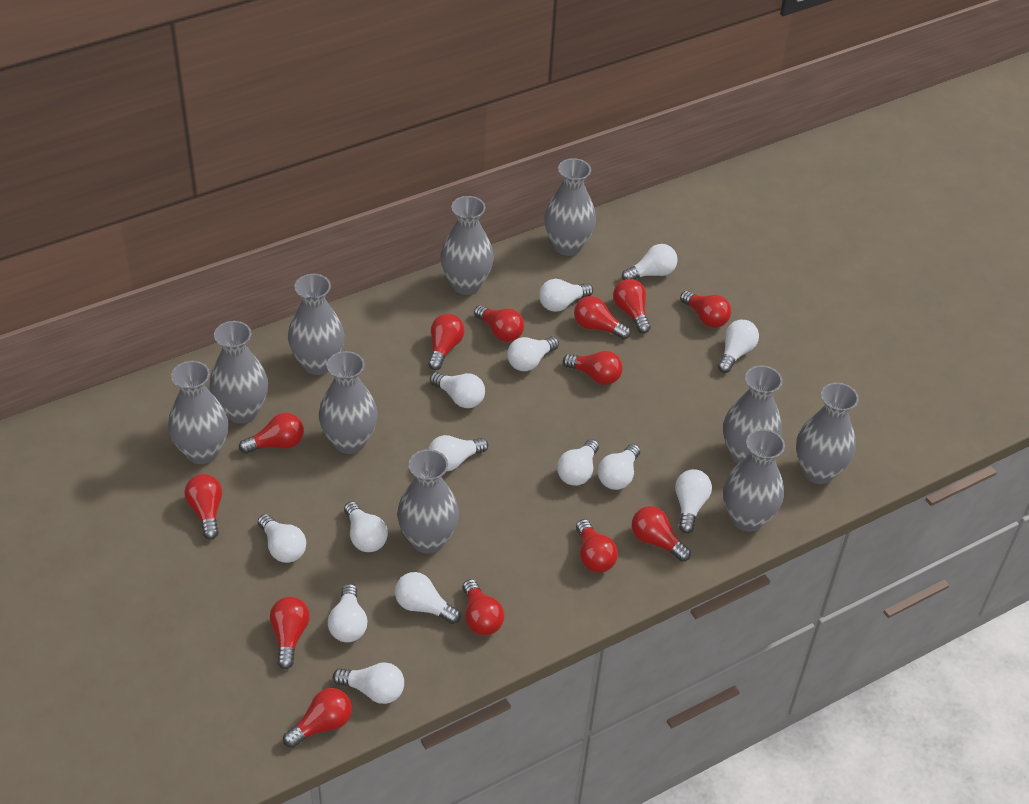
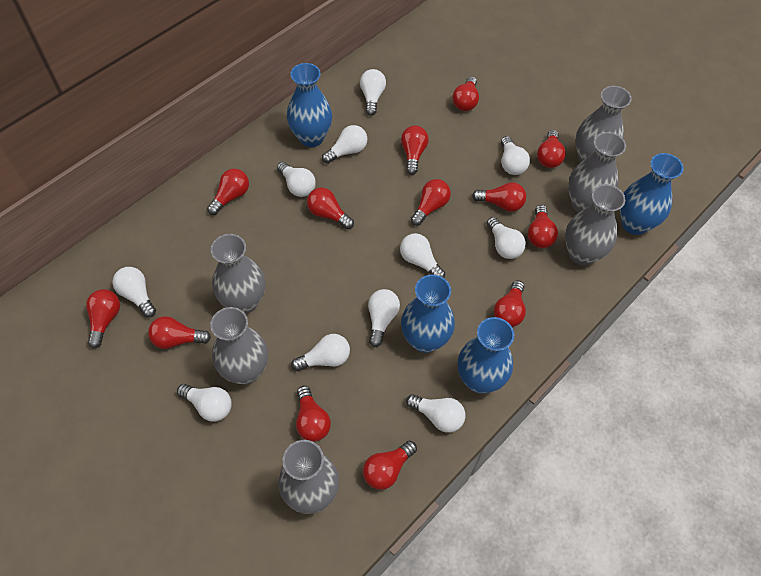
blue vase: 0 -> 4
grey vase: 10 -> 6
white light bulb: 14 -> 11

